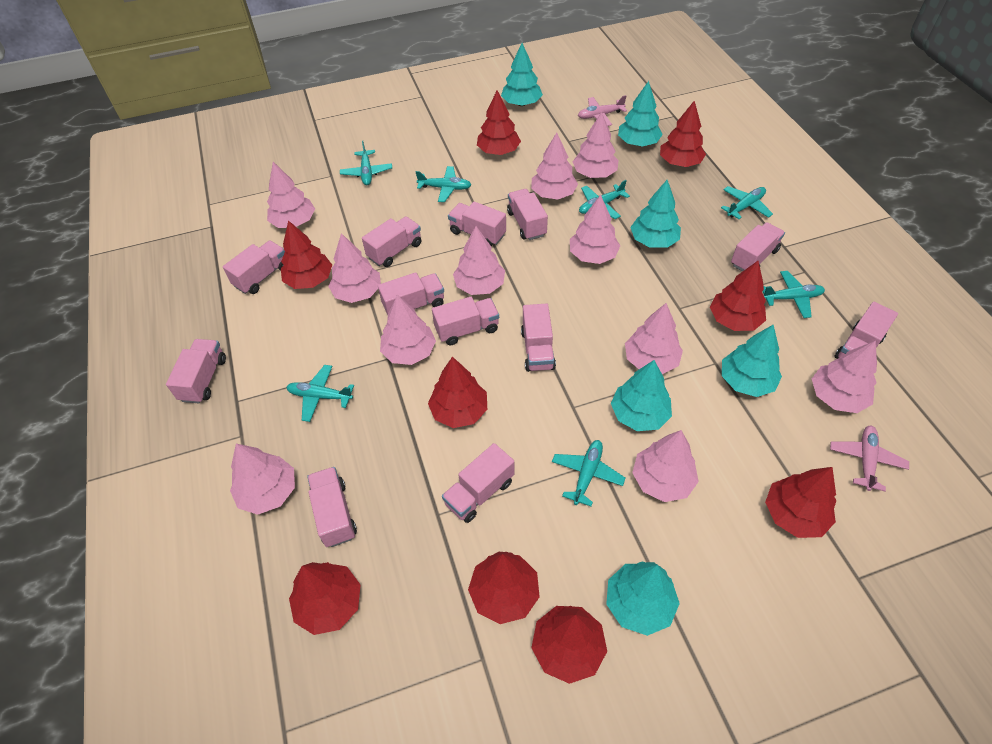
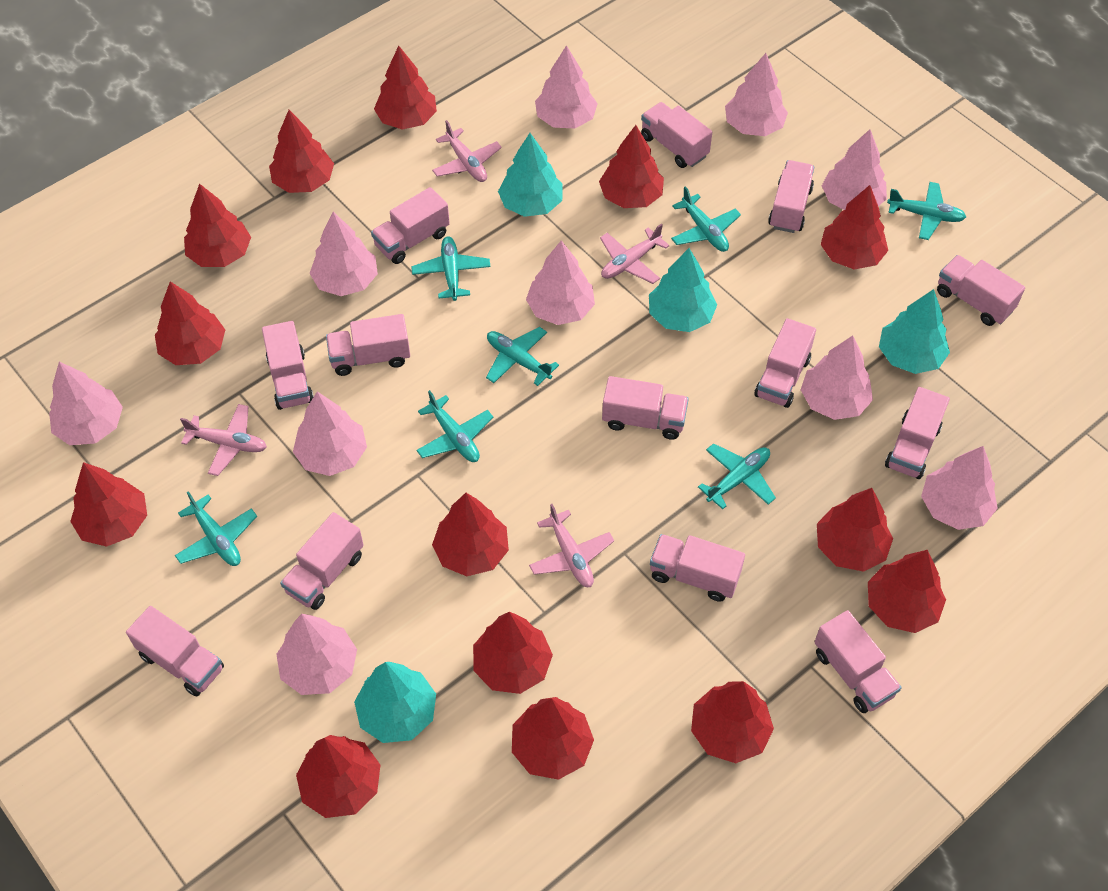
pink plane: 2 -> 4
pink tree: 11 -> 10
pink truck: 12 -> 13
red tree: 9 -> 14
turquoise tree: 6 -> 4

